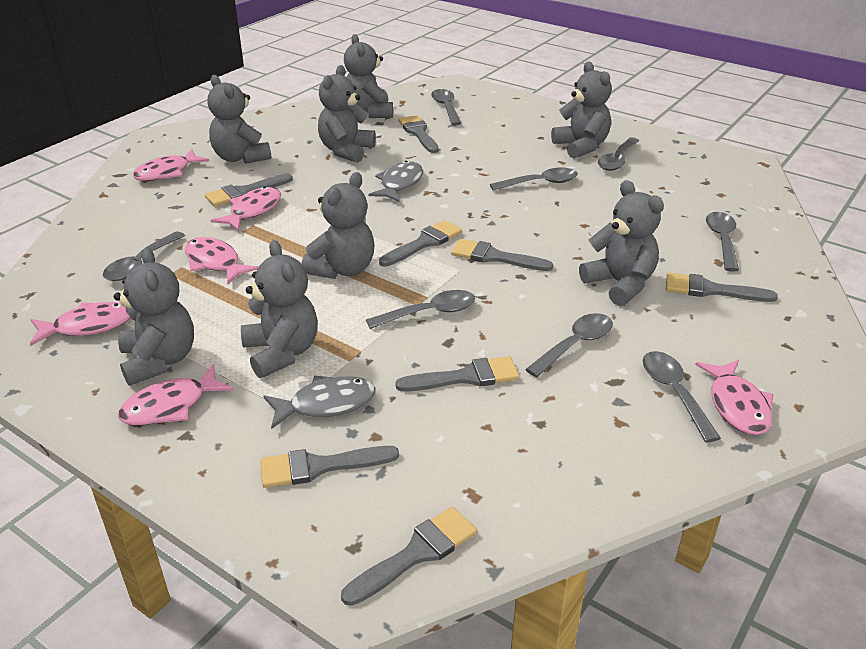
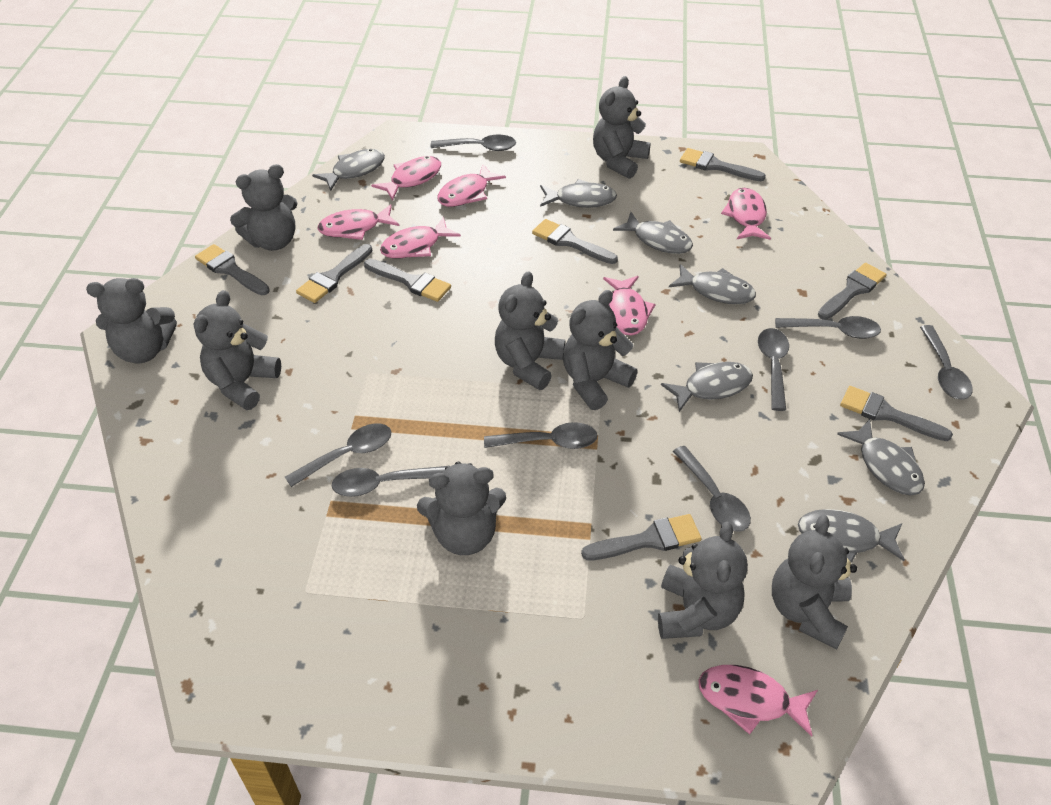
grey fish: 2 -> 7
grey teddy bear: 8 -> 9
pink fish: 6 -> 7

